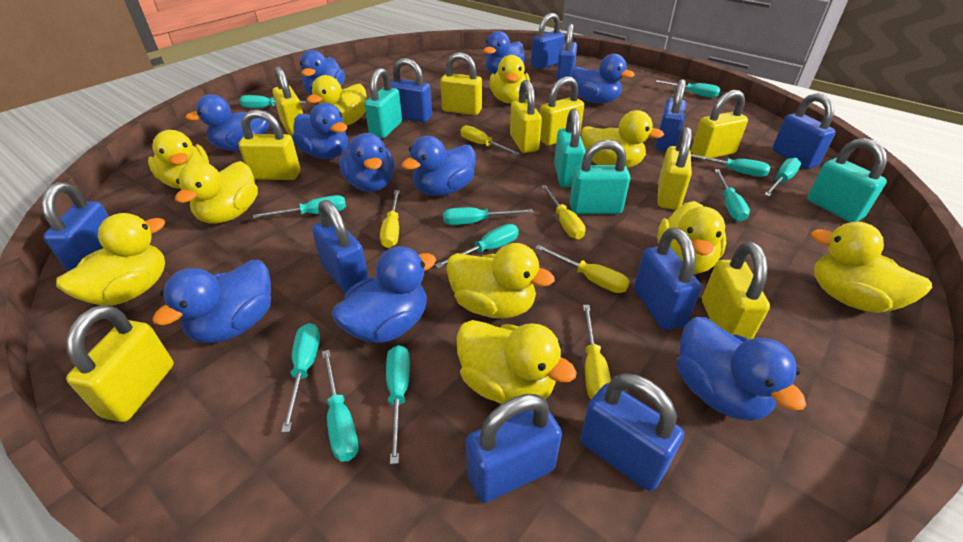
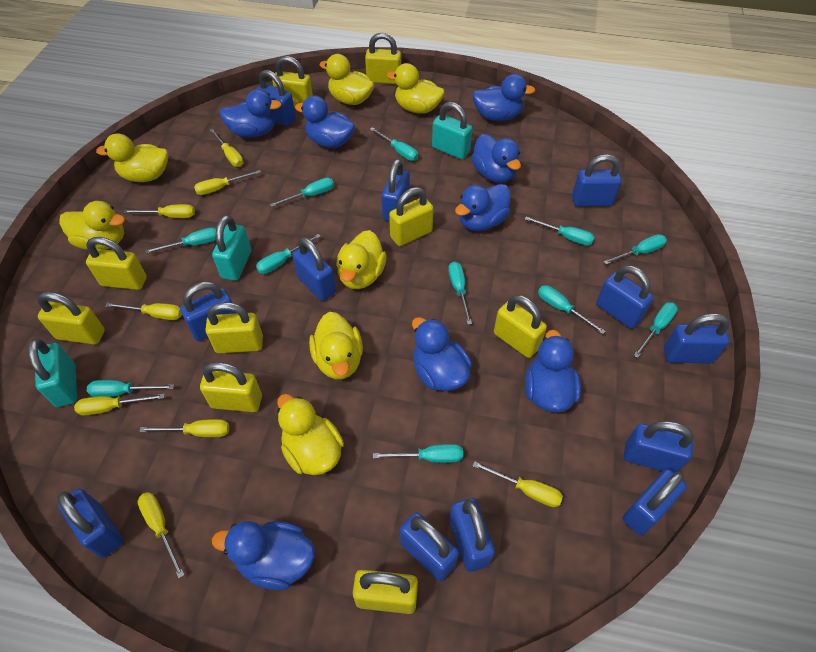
blue duck: 10 -> 8
blue padlock: 10 -> 12
turquoise padlock: 4 -> 3
yellow duck: 10 -> 7
yellow screwdriver: 5 -> 8

